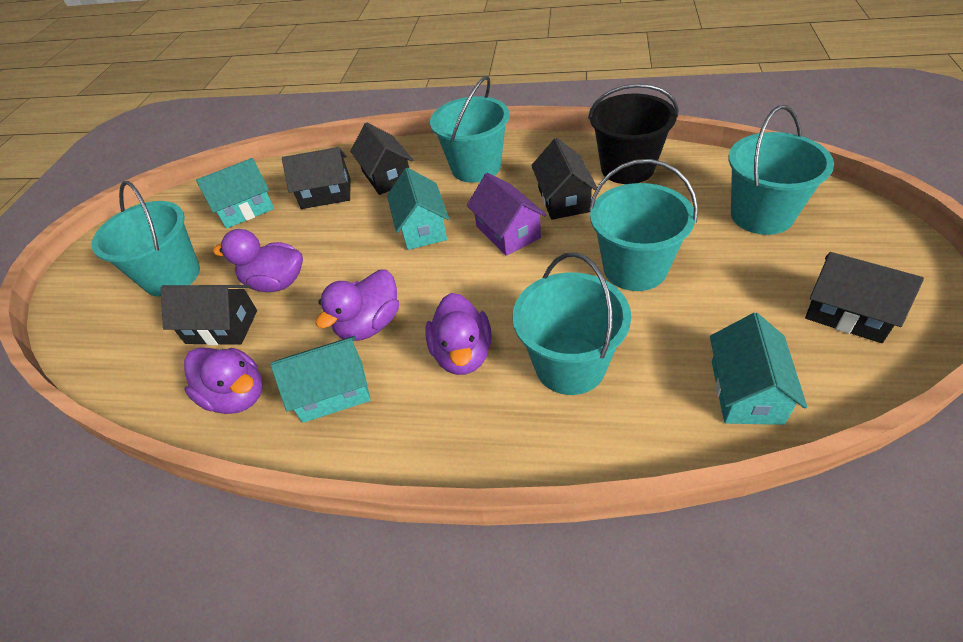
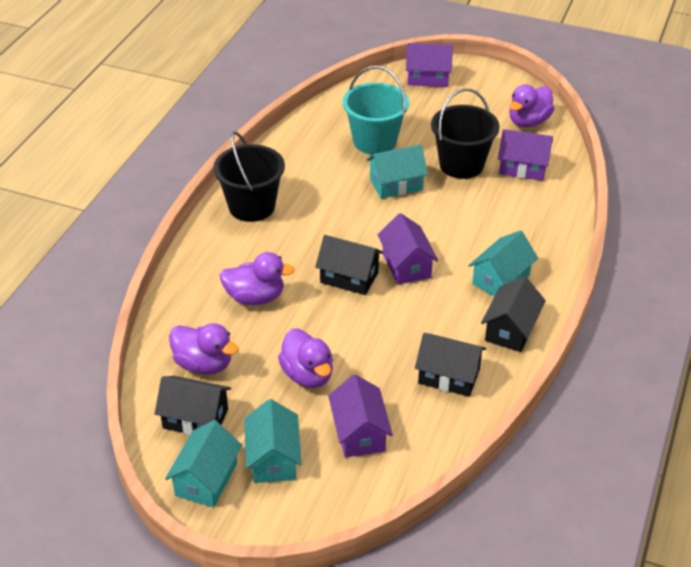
black bucket: 1 -> 2
black house: 5 -> 4
purple house: 1 -> 4
turquoise bucket: 5 -> 1

